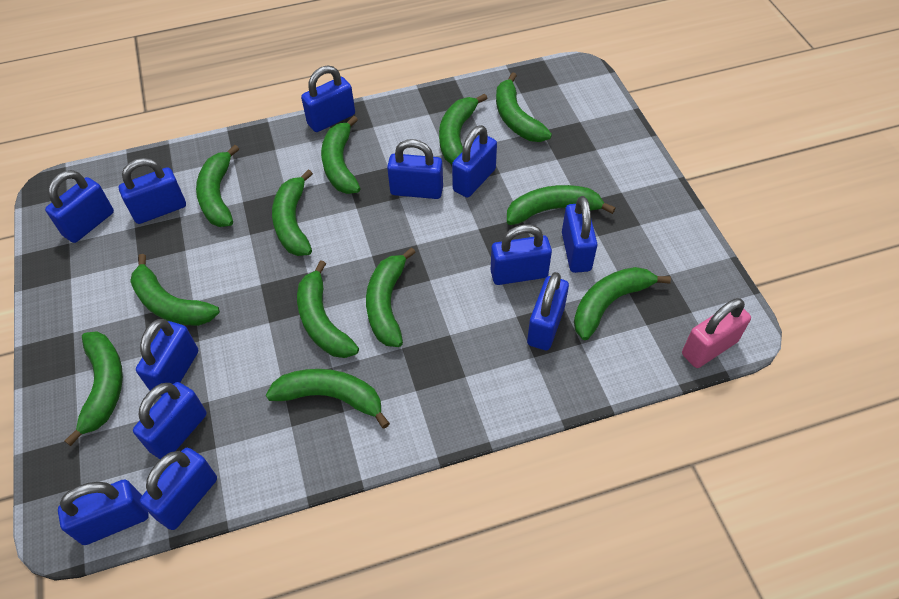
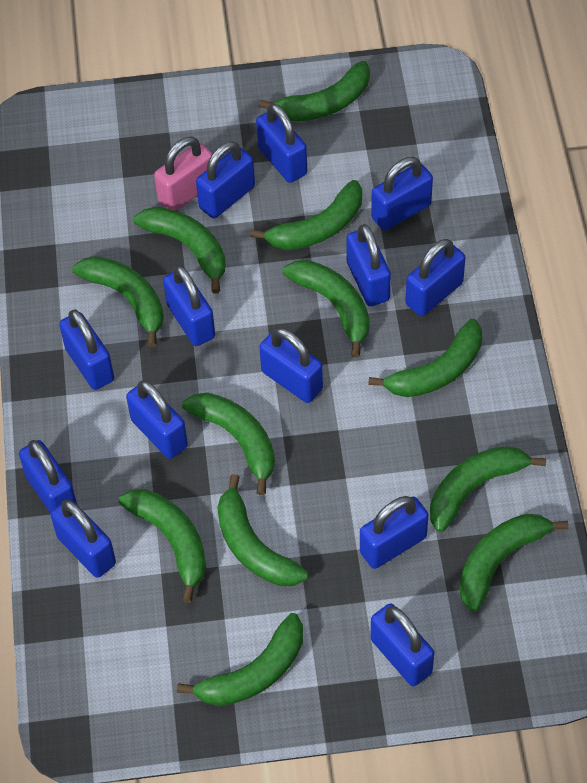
blue padlock: 12 -> 13

